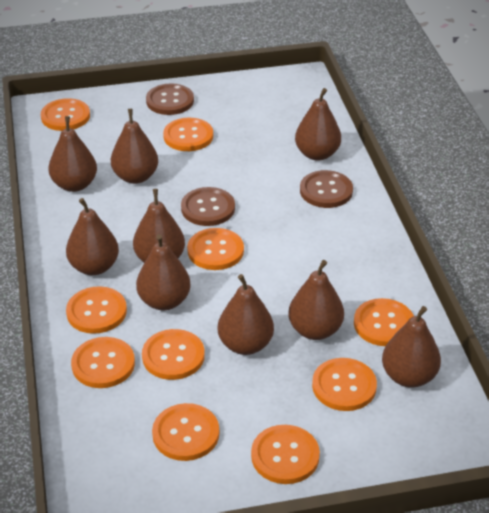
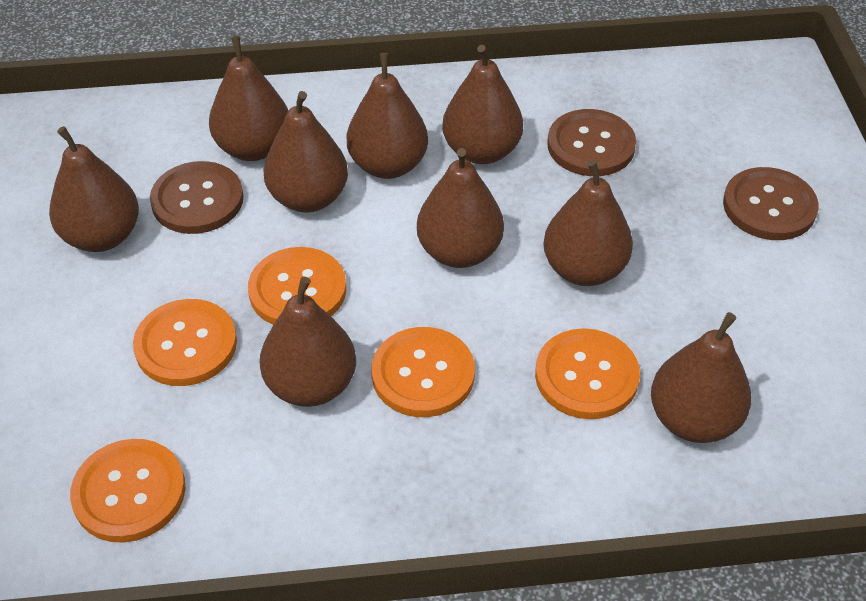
orange button: 10 -> 5

